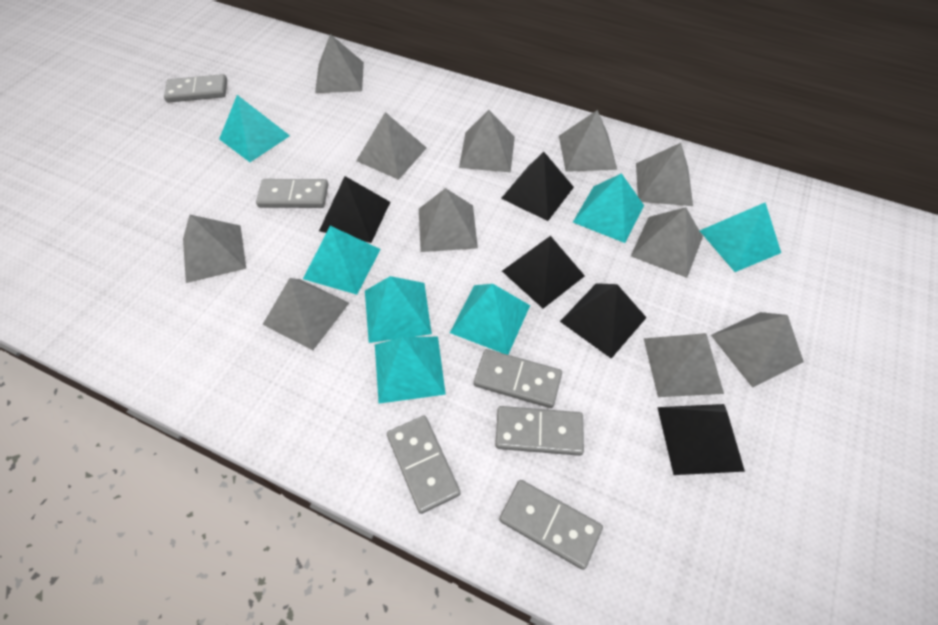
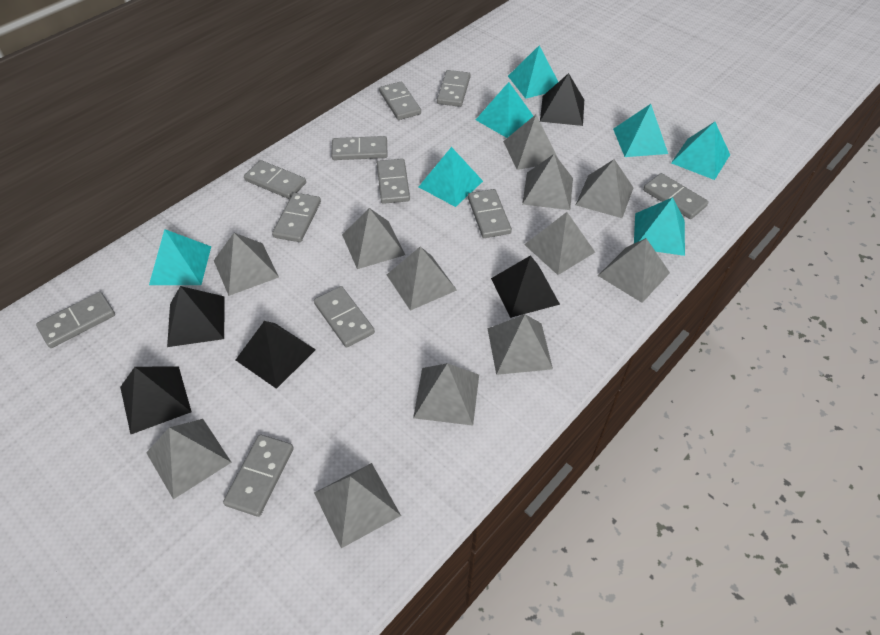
grey domino: 6 -> 11
grey pyramid: 11 -> 12

